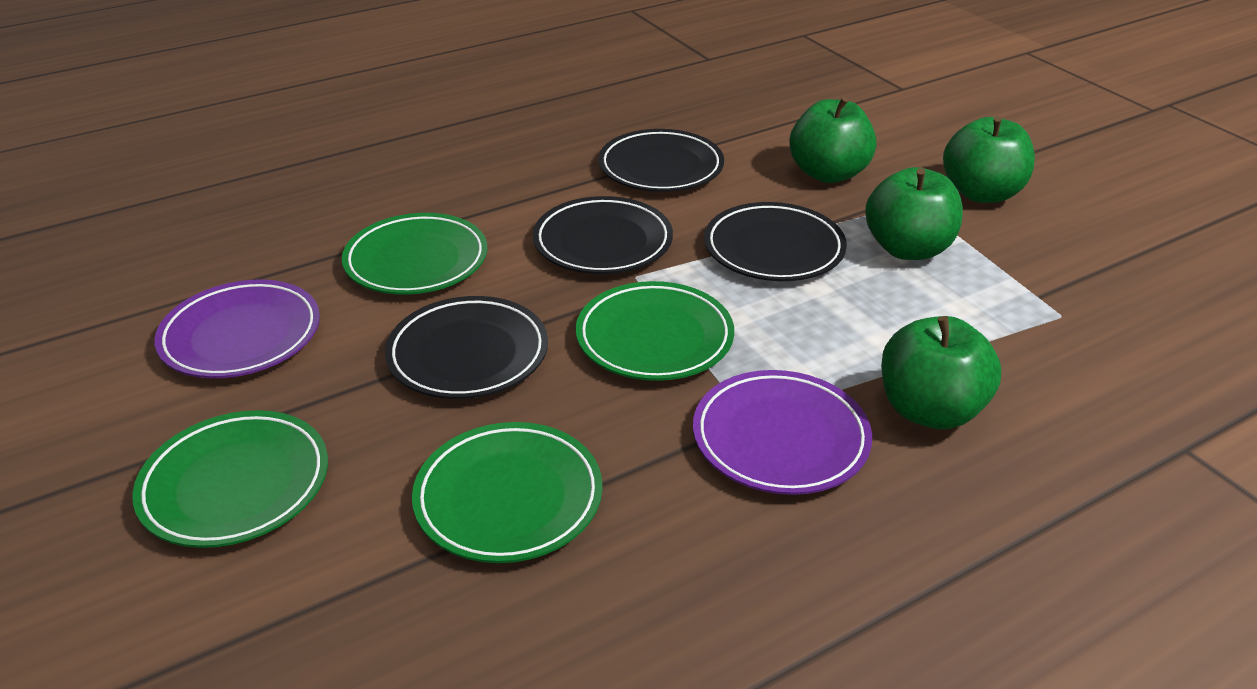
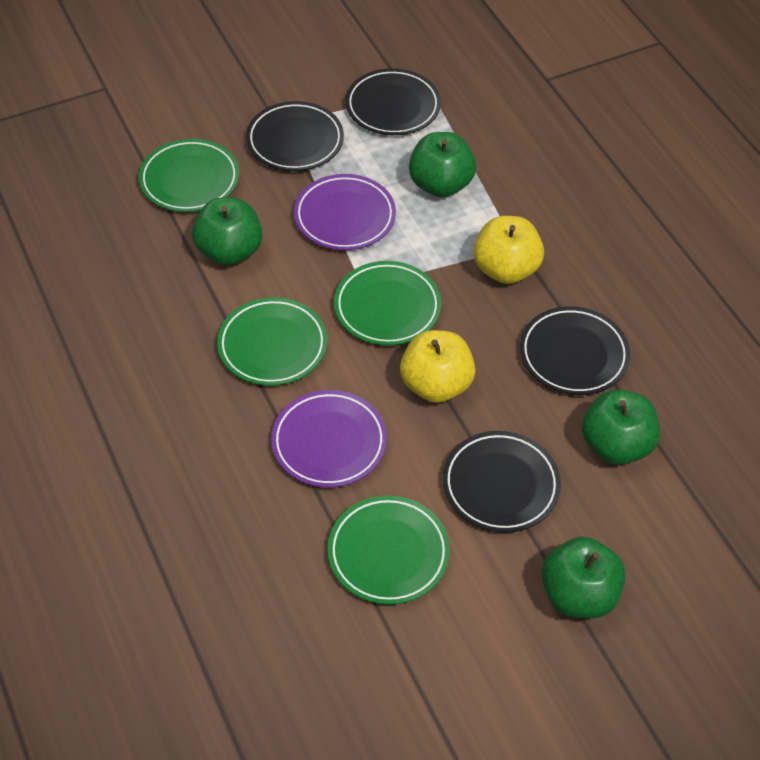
yellow apple: 0 -> 2

